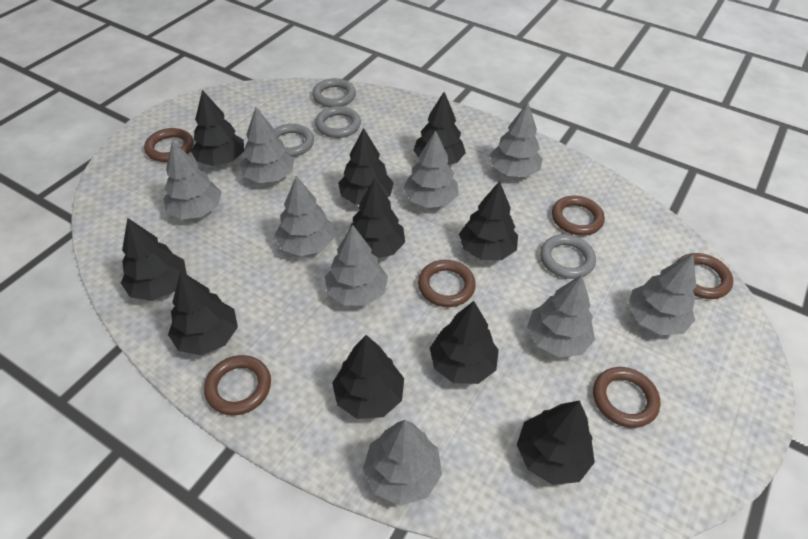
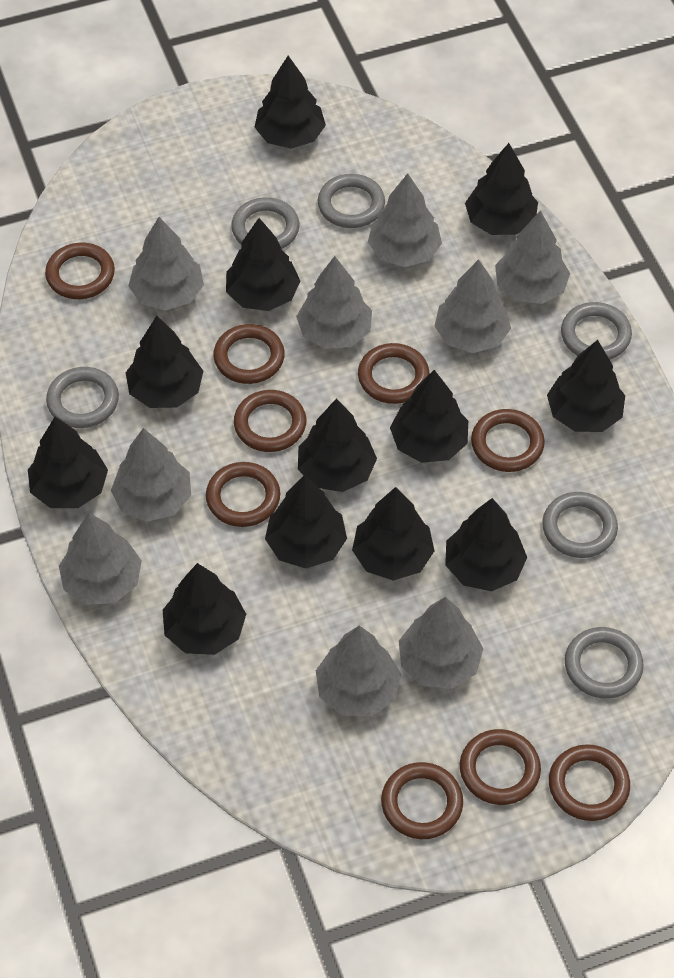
black tree: 10 -> 12
brown ring: 6 -> 9
grey ring: 4 -> 6

